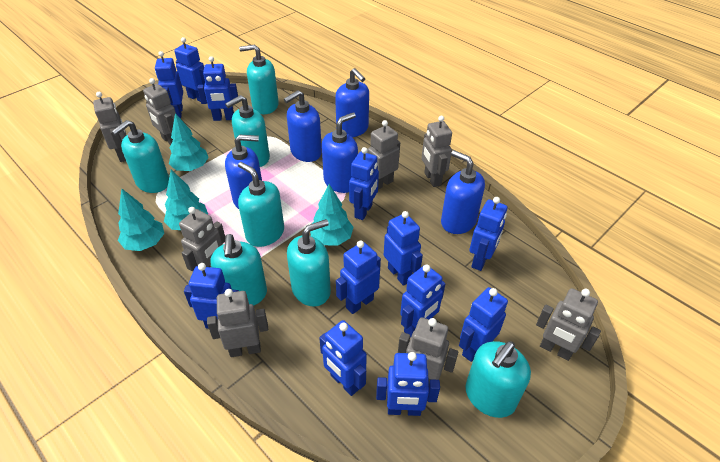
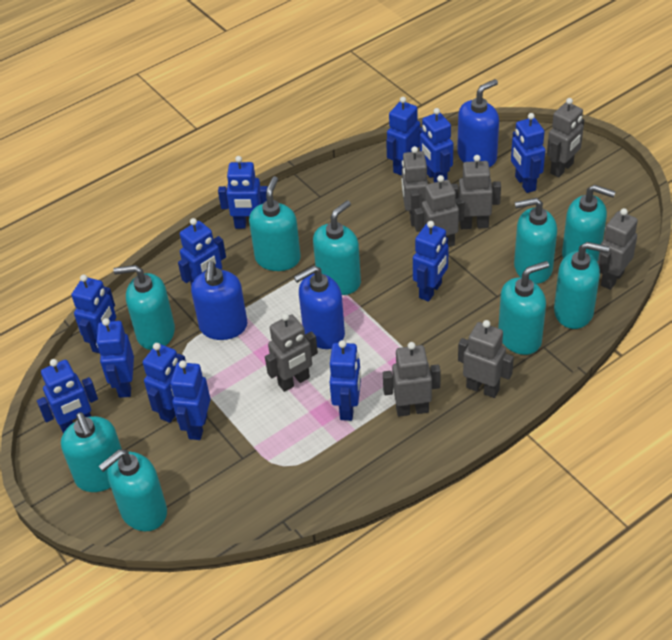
blue soap dispenser: 5 -> 3
turquoise soap dispenser: 7 -> 9
turquoise tree: 4 -> 0

